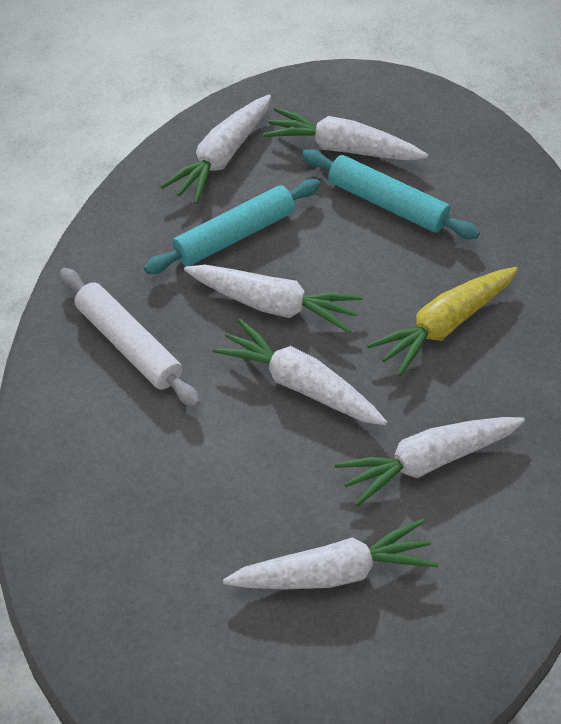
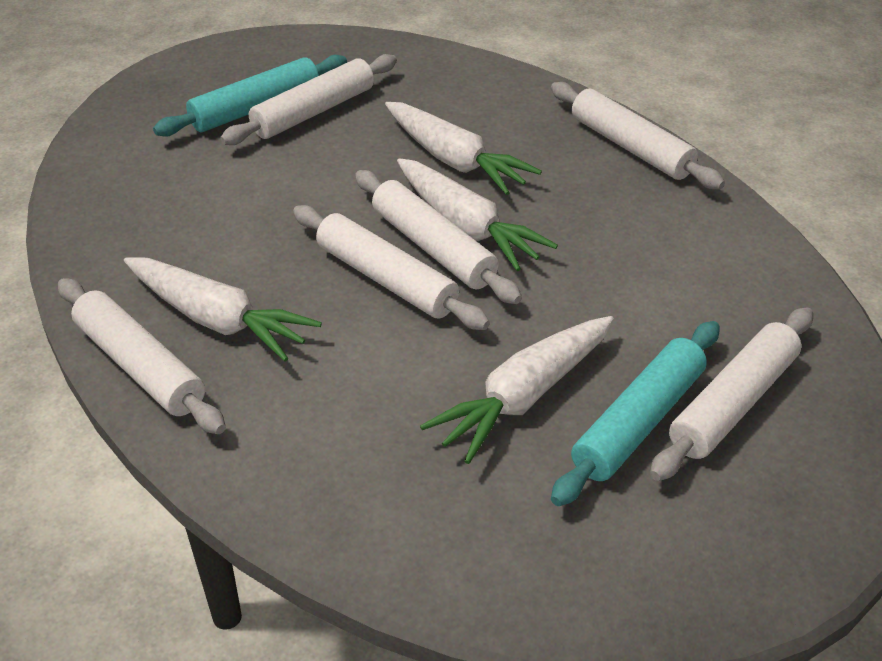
white carrot: 6 -> 4
white rolling pin: 1 -> 6
yellow carrot: 1 -> 0

